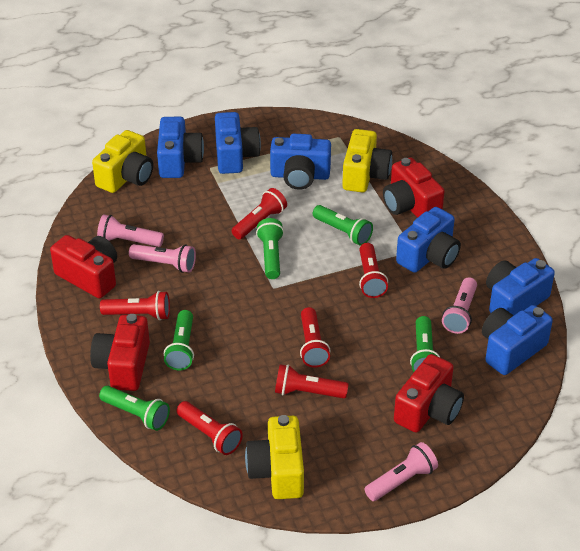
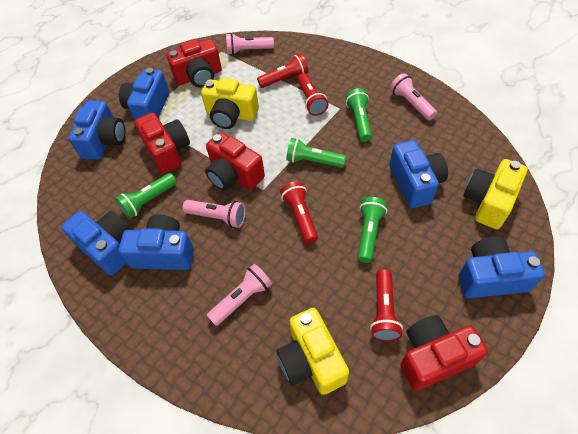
green flashlight: 5 -> 4
red flashlight: 6 -> 4

